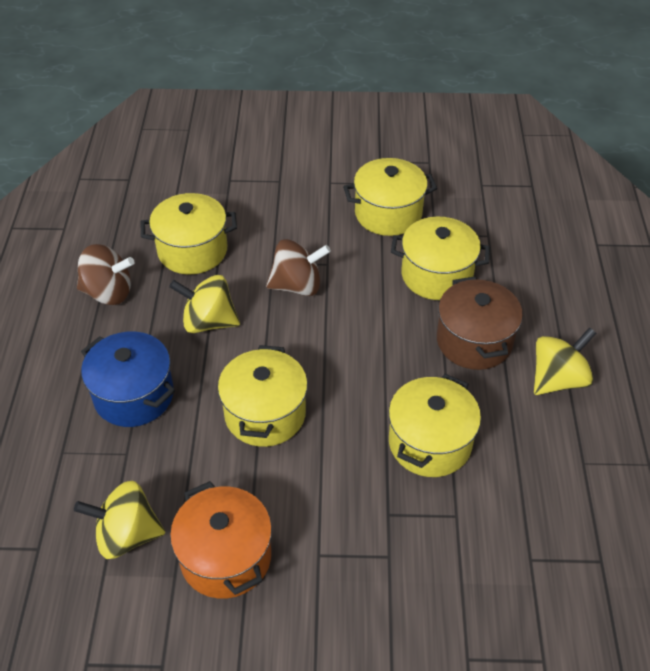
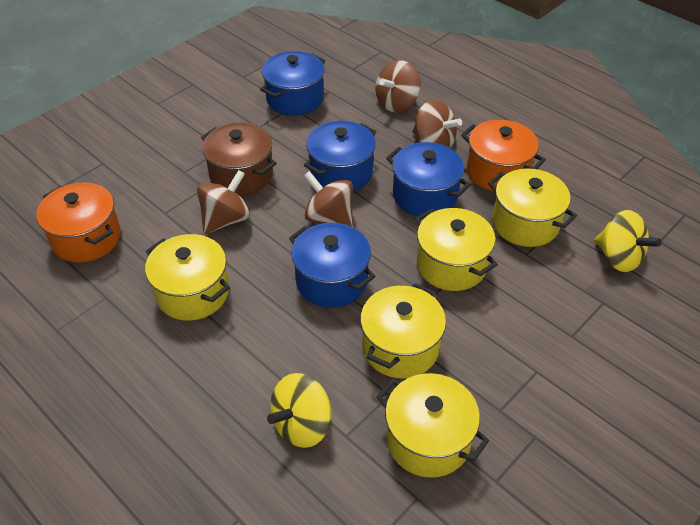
blue pot: 1 -> 4
brown spinning top: 2 -> 4
orange pot: 1 -> 2
yellow spinning top: 3 -> 2

